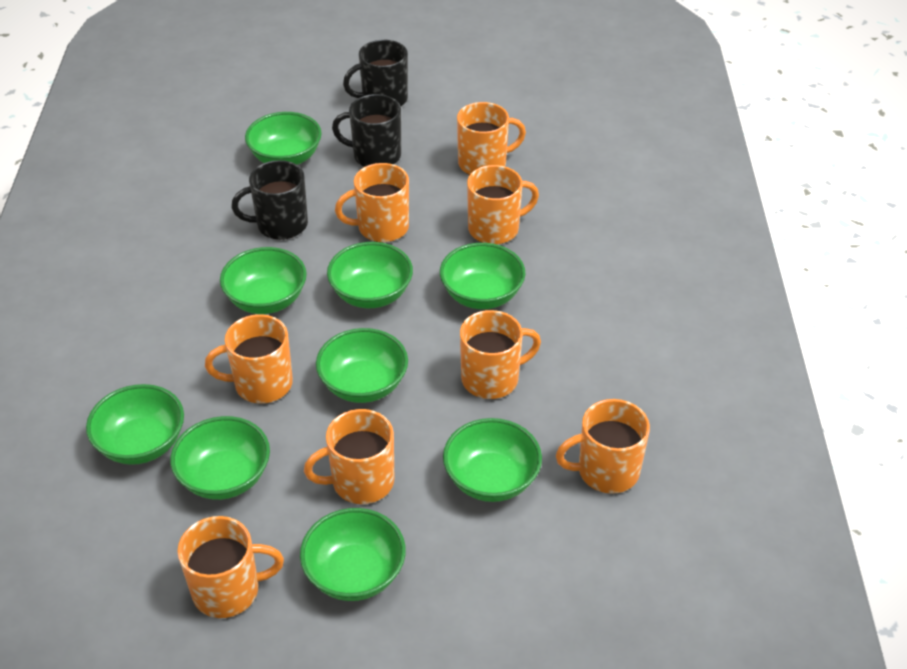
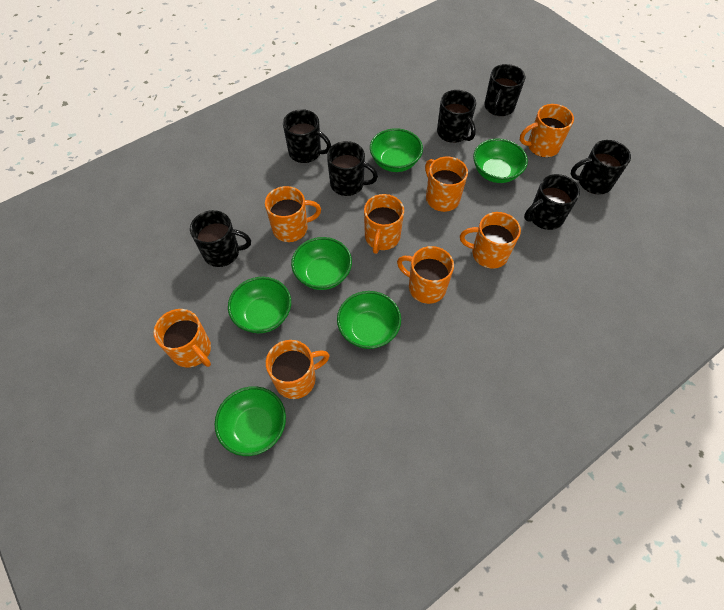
black mug: 3 -> 7
green bowl: 9 -> 6

